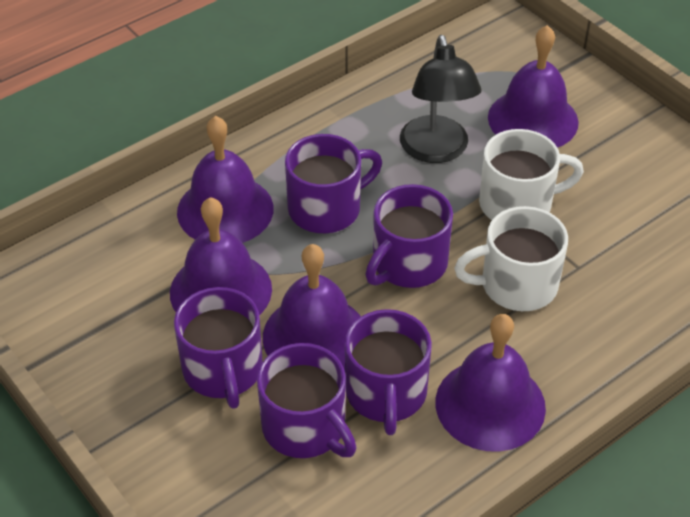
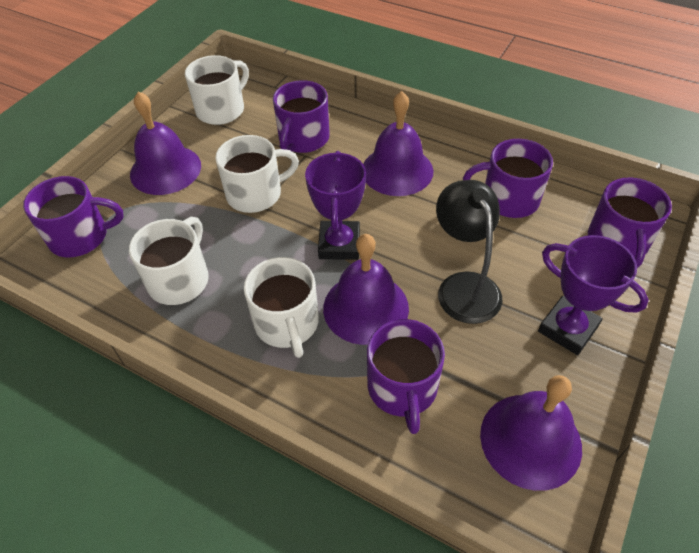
purple bell: 5 -> 4
purple trophy: 0 -> 2
white mug: 2 -> 4

